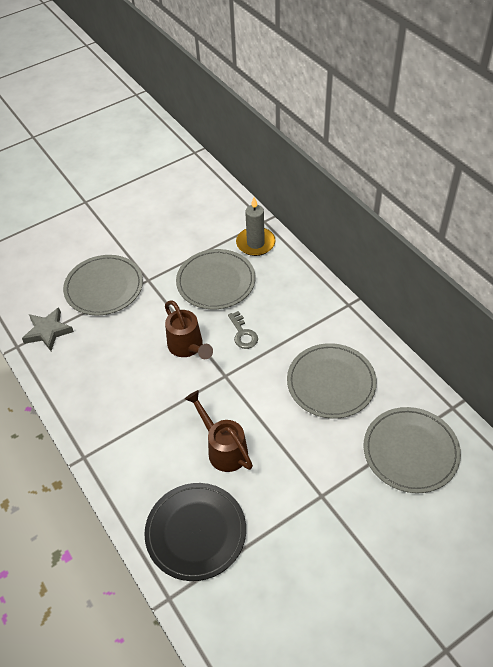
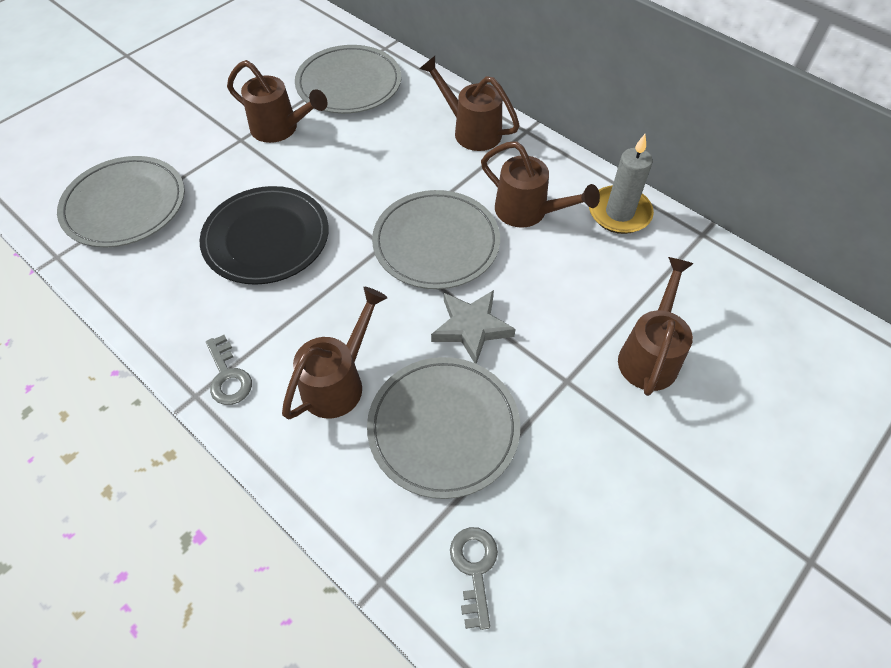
brown watering can: 2 -> 5
grey key: 1 -> 2

